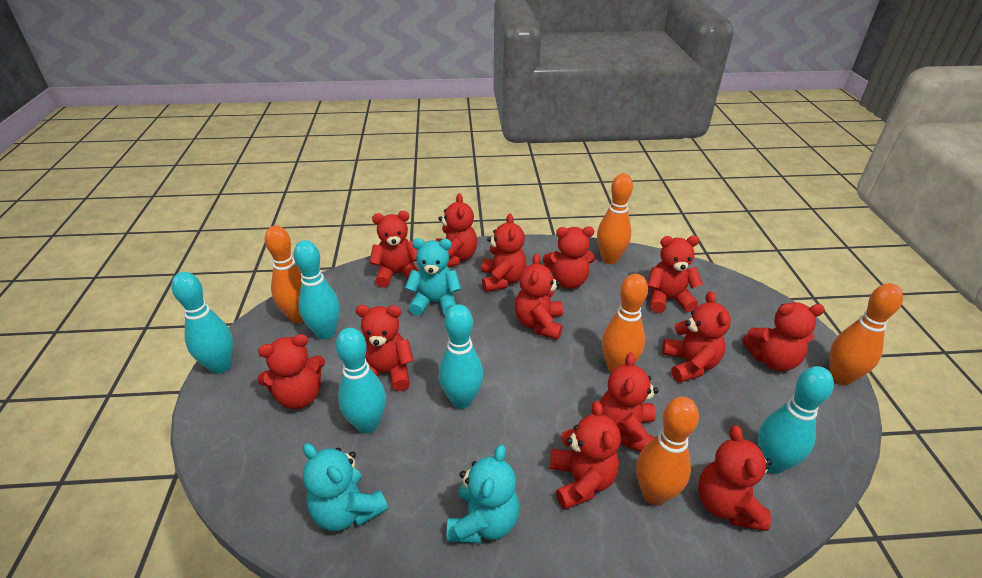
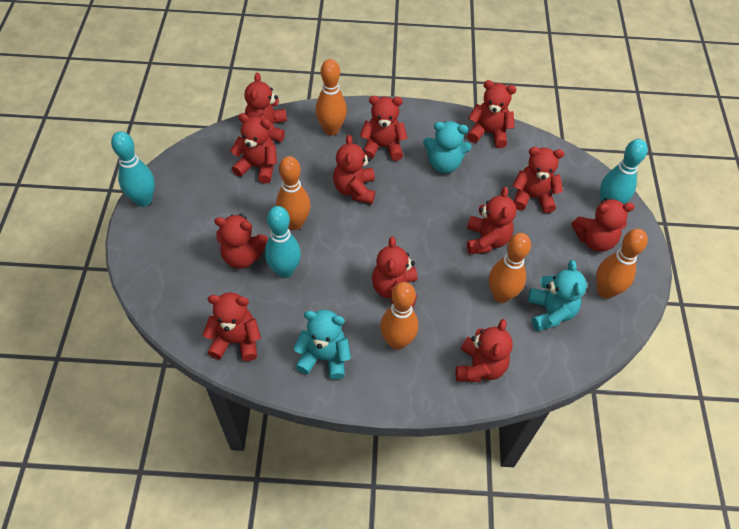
red teddy bear: 13 -> 12
turquoise bowling pin: 5 -> 3

